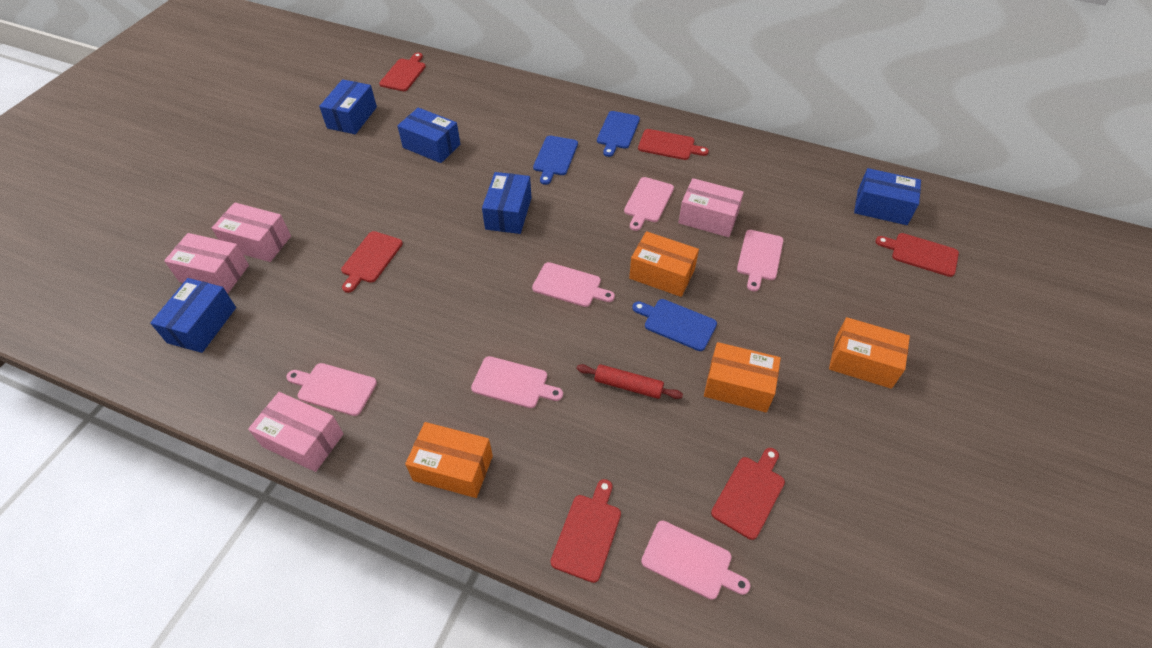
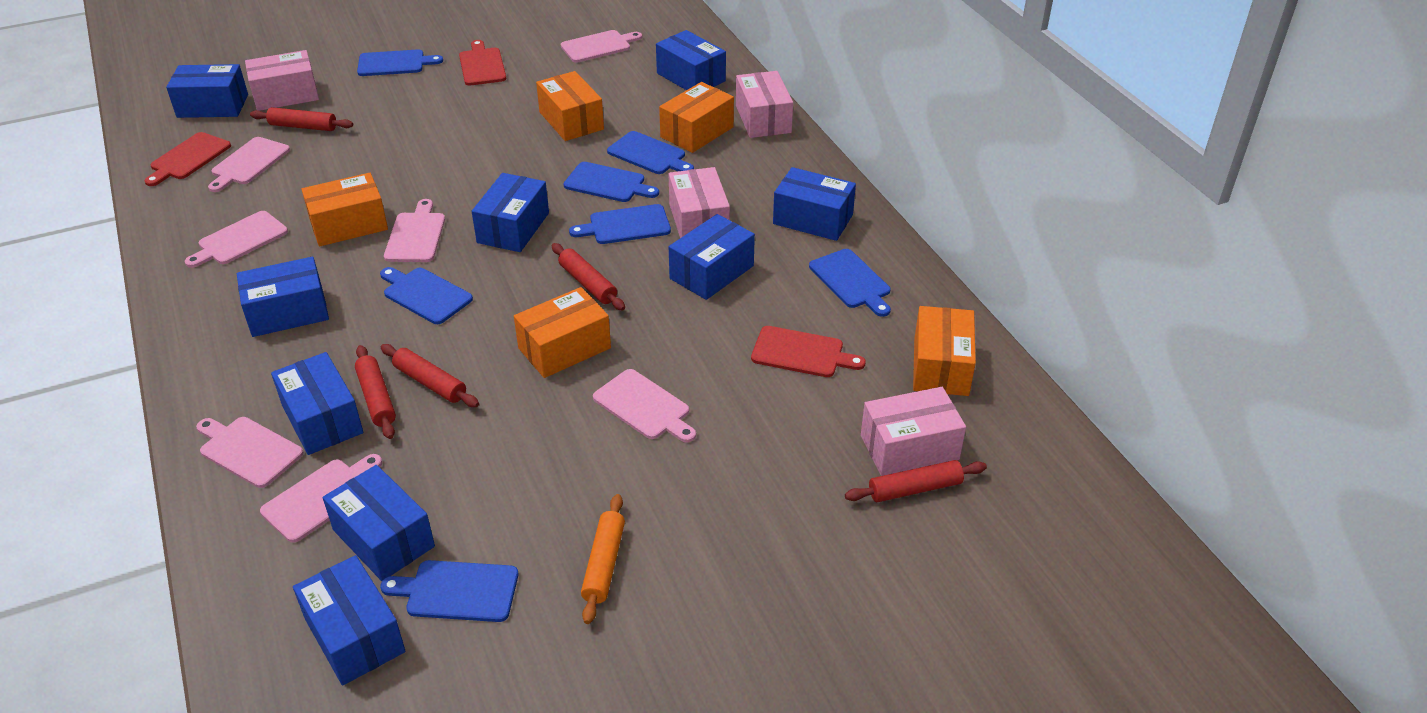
blue box: 5 -> 9
blue cutting board: 3 -> 7
orange box: 4 -> 5
orange rolling pin: 0 -> 1
pink cutting board: 6 -> 7
red cutting board: 6 -> 3
red rolling pin: 1 -> 5

